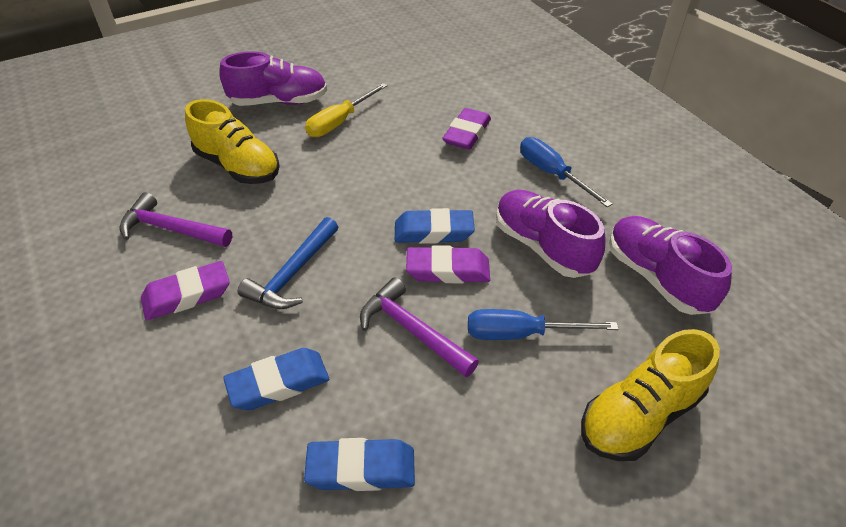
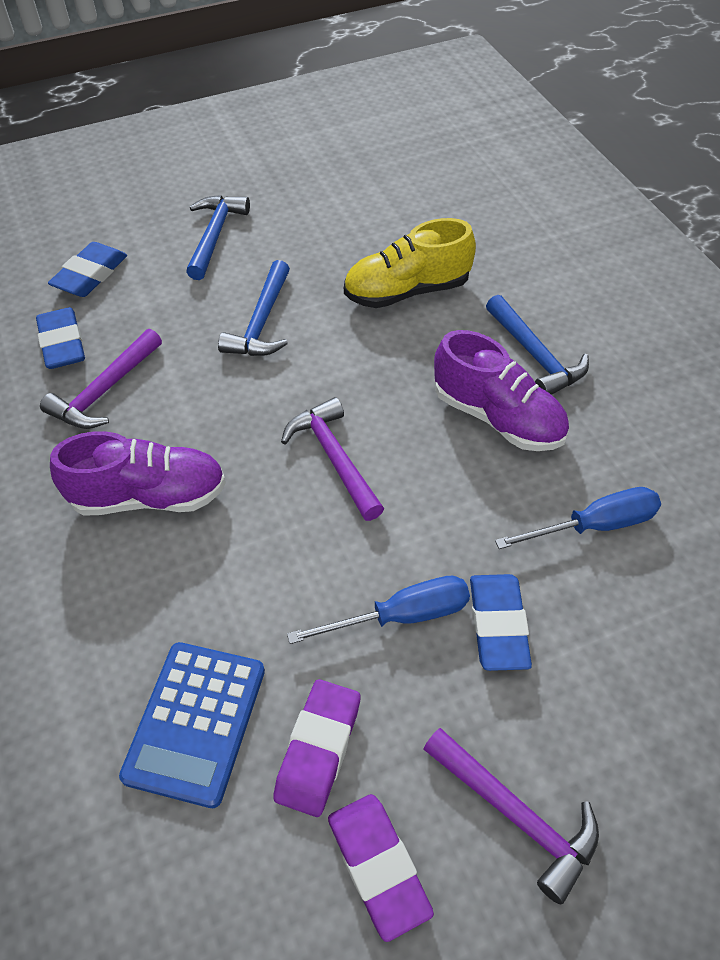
blue calculator: 0 -> 1
blue hammer: 1 -> 3
purple eraser: 3 -> 2
purple hammer: 2 -> 3
purple shoe: 3 -> 2
yellow screwdriver: 1 -> 0
yellow shoe: 2 -> 1

